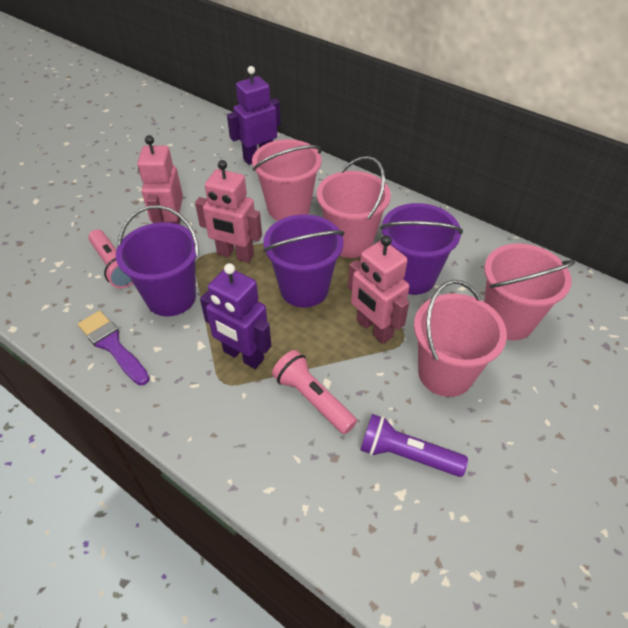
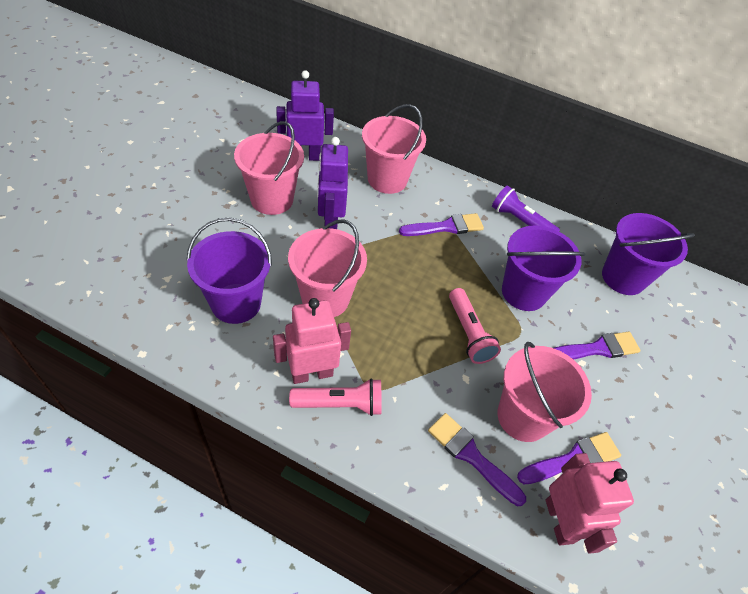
pink robot: 3 -> 2
purple brush: 1 -> 4

